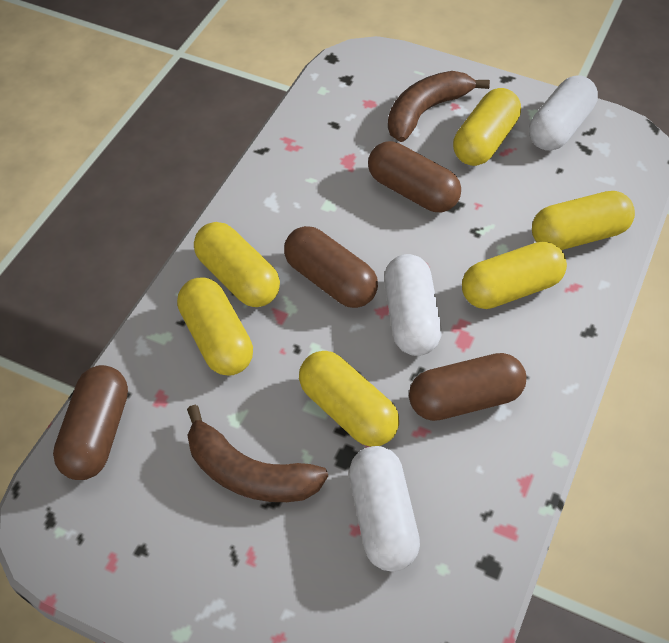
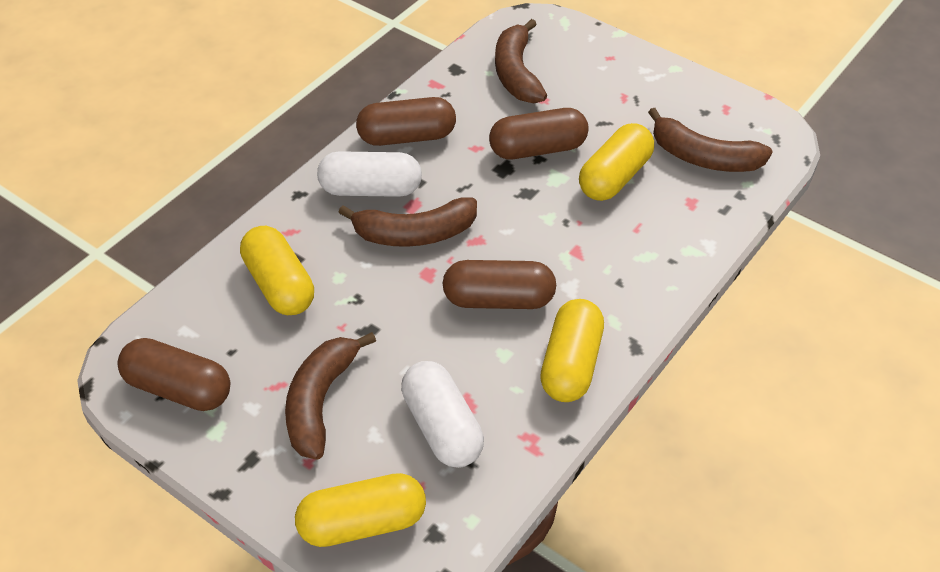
brown banana: 2 -> 4
white capsule: 3 -> 2
yellow capsule: 6 -> 4

